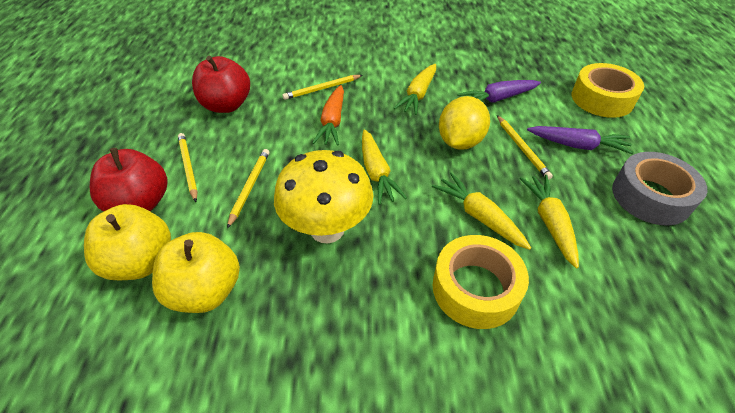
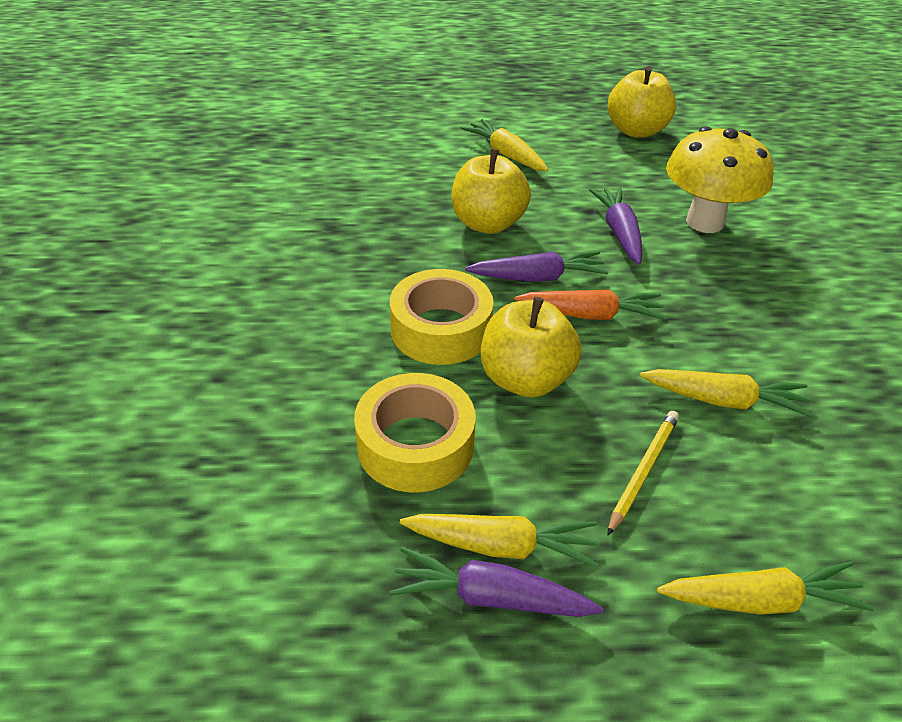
grey tape: 1 -> 0
purple carrot: 2 -> 3
red apple: 2 -> 0
yellow apple: 2 -> 3
yellow lemon: 1 -> 0
yellow pencil: 4 -> 1

